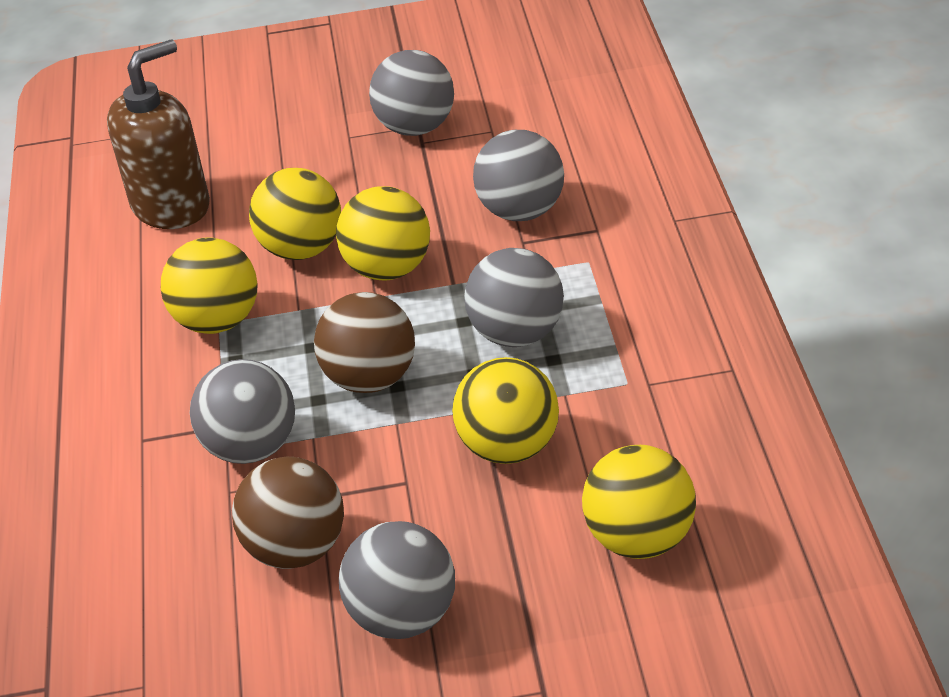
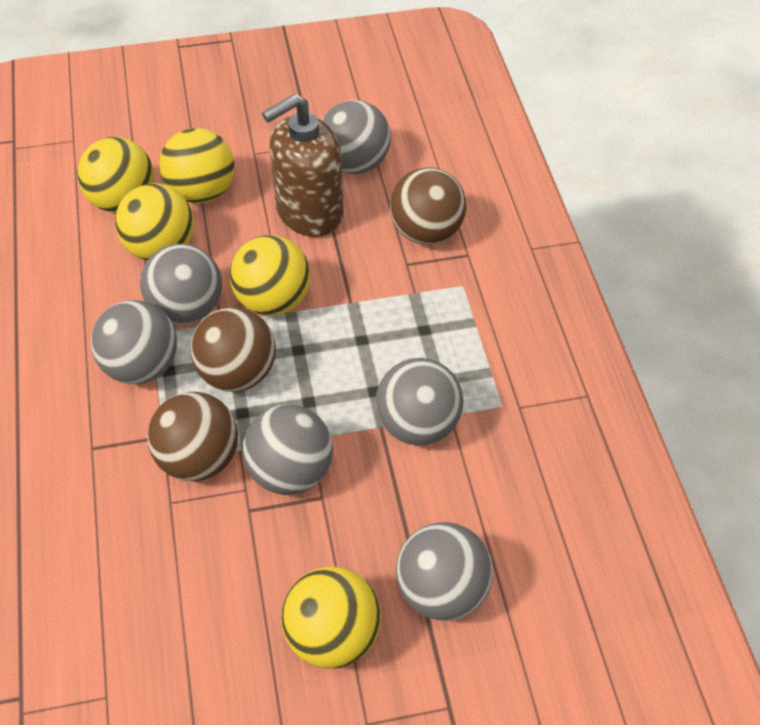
brown ball: 2 -> 3
grey ball: 5 -> 6

